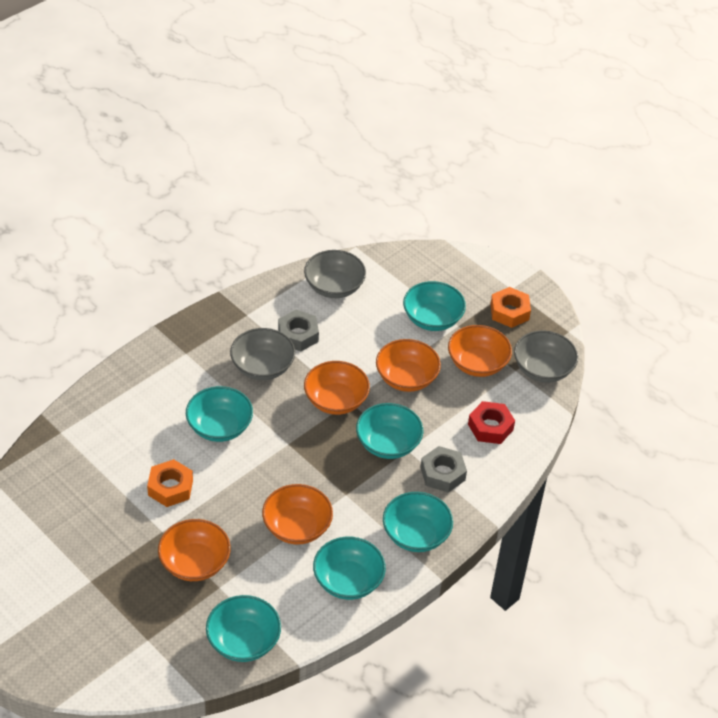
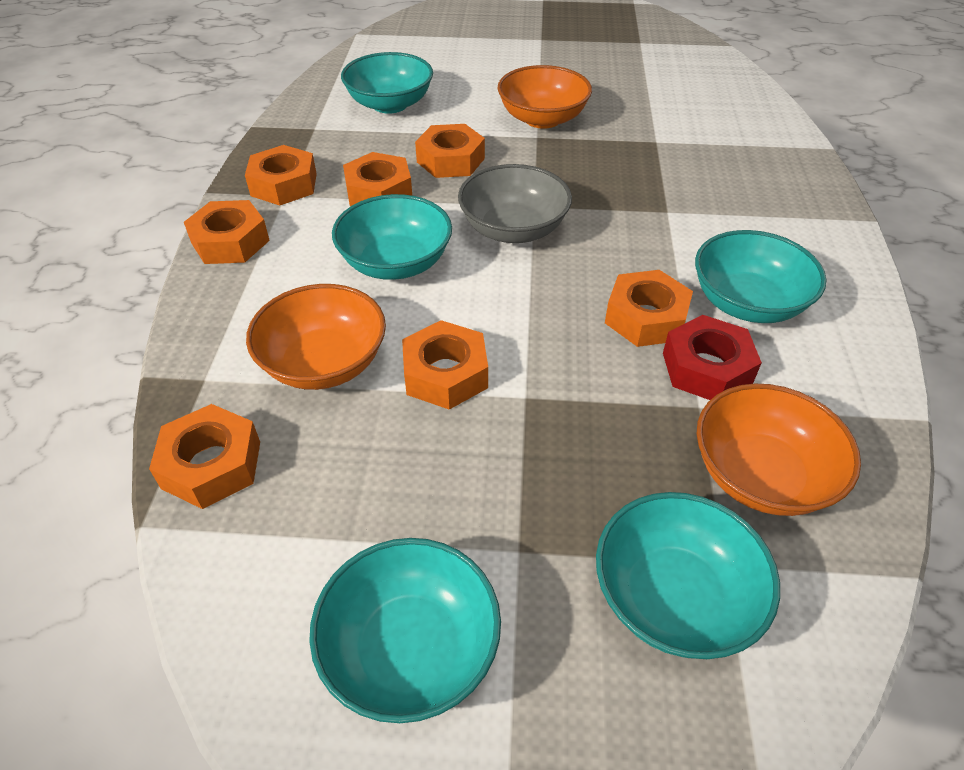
grey bowl: 3 -> 1
grey nut: 2 -> 0
orange bowl: 5 -> 3
orange nut: 2 -> 7
turquoise bowl: 6 -> 5

